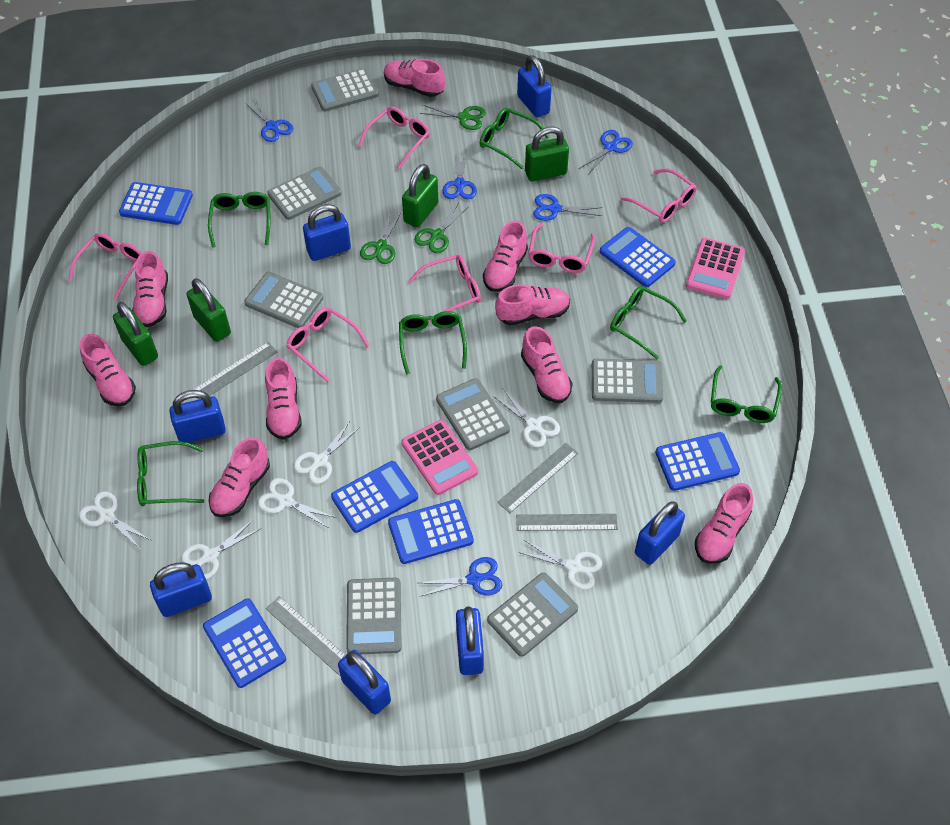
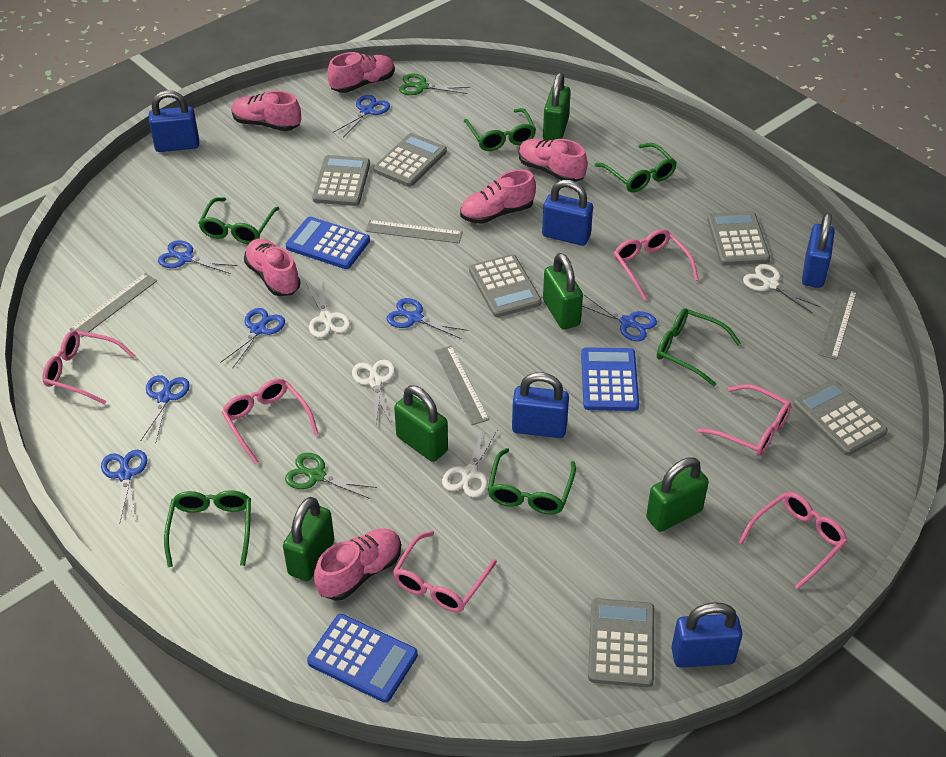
blue calculator: 6 -> 3
blue padlock: 7 -> 5
blue scissors: 5 -> 7
green padlock: 4 -> 5
green scissors: 3 -> 2
grey calculator: 7 -> 6
pink calculator: 2 -> 0
pink shoe: 9 -> 6
white scissors: 6 -> 4

